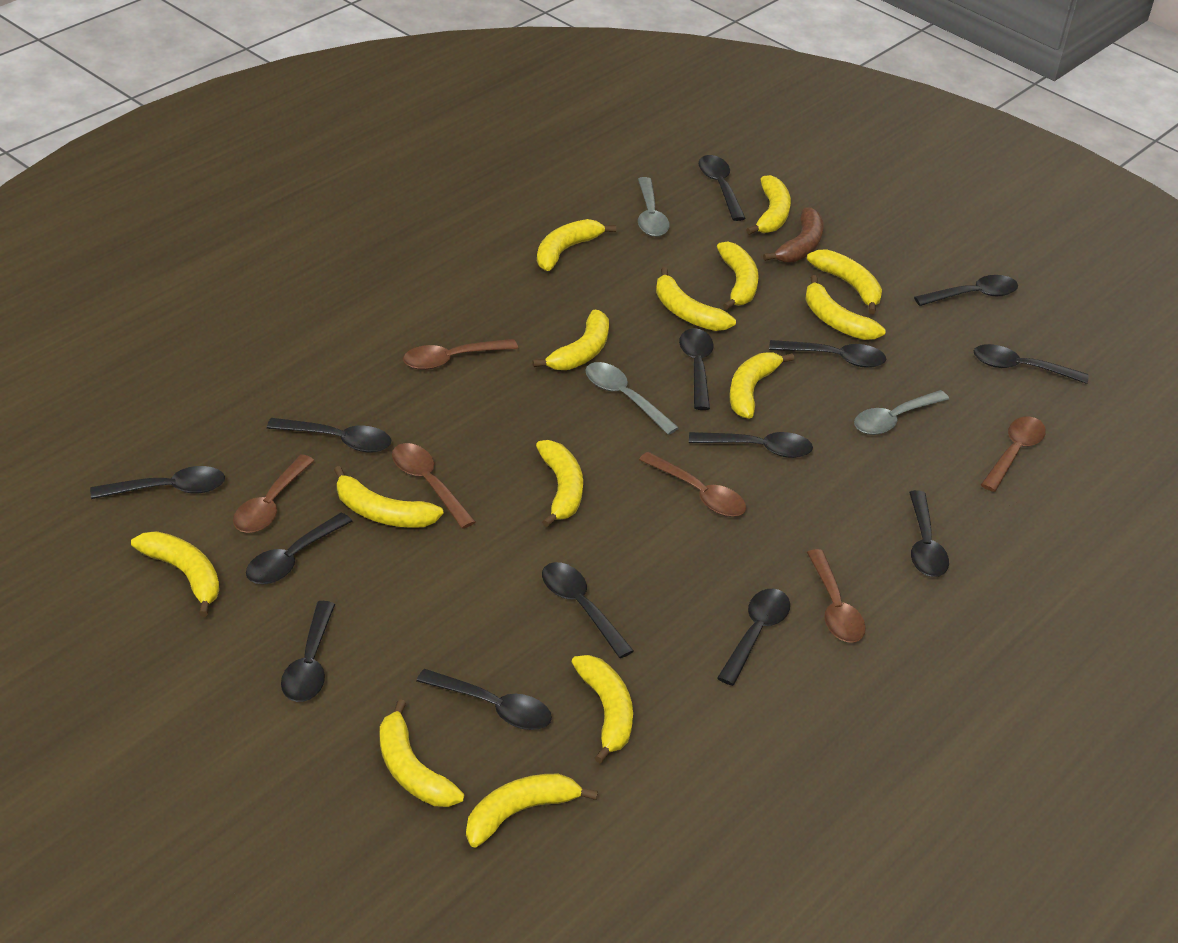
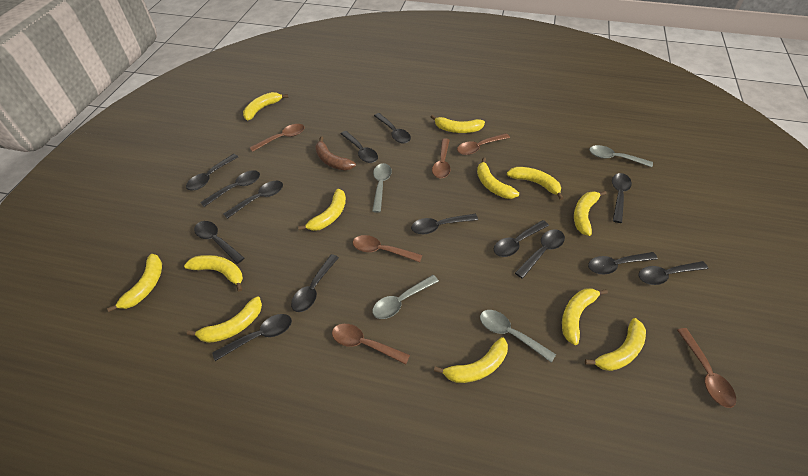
grey spoon: 3 -> 4
yellow banana: 14 -> 12

